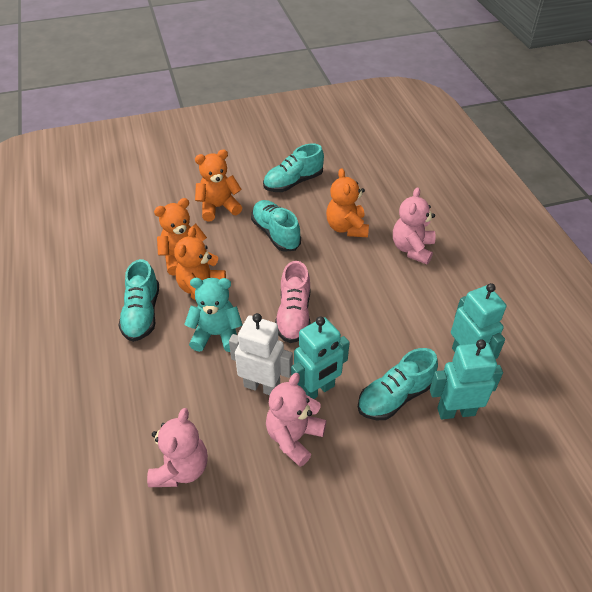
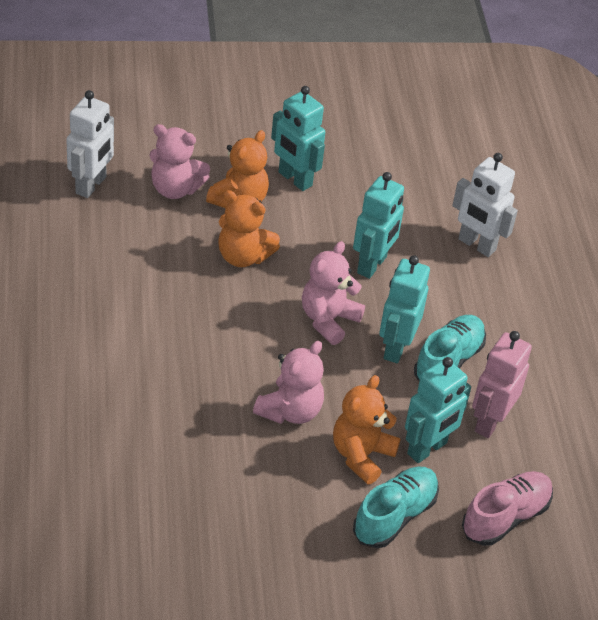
orange teddy bear: 4 -> 3
pink robot: 0 -> 1
turquoise robot: 3 -> 4
turquoise shoe: 4 -> 2
turquoise teddy bear: 1 -> 0
white robot: 1 -> 2

